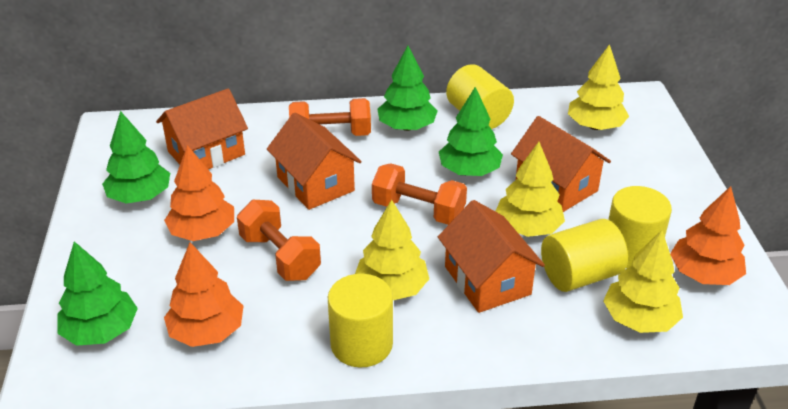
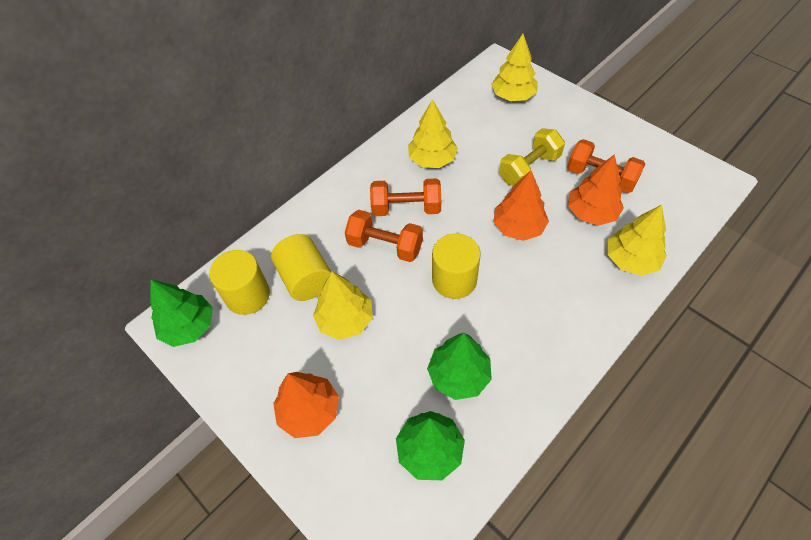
green tree: 4 -> 3
orange house: 4 -> 0
yellow cylinder: 4 -> 3
yellow dumbbell: 0 -> 1

